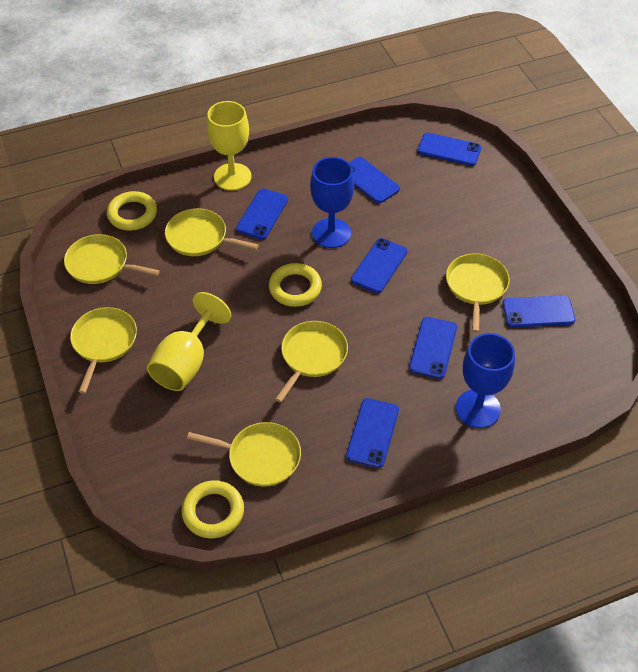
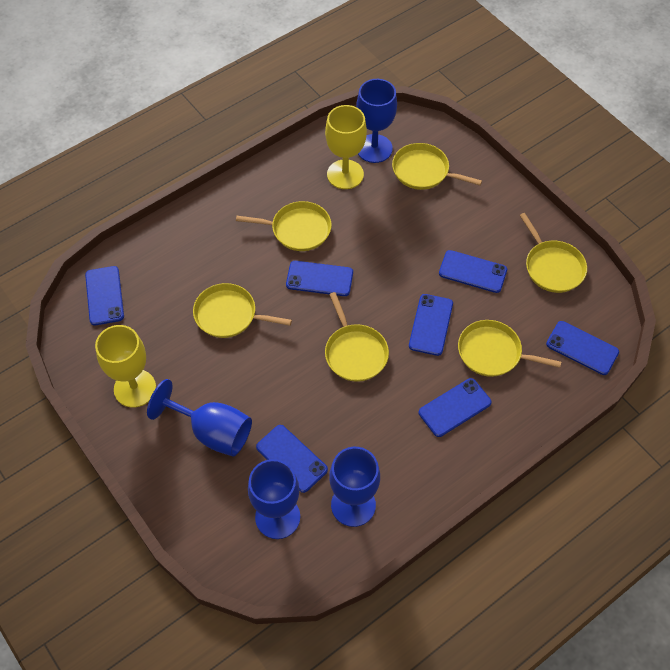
blue goblet: 2 -> 4
yellow ring: 3 -> 0

